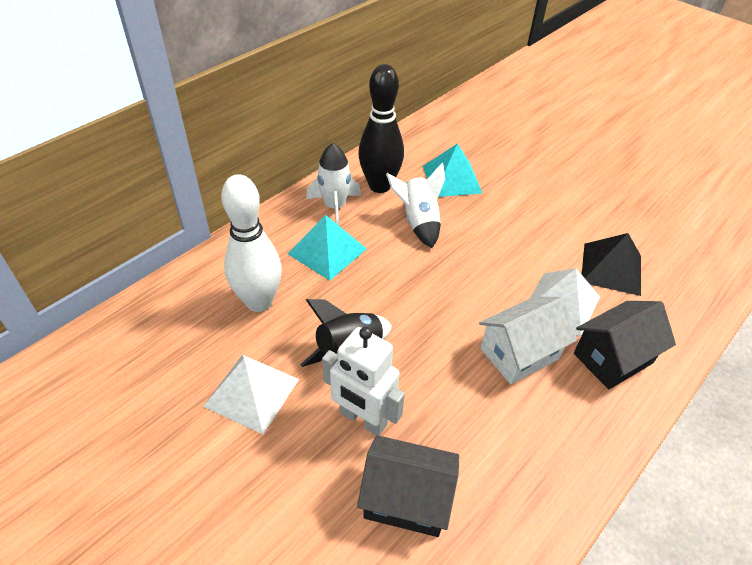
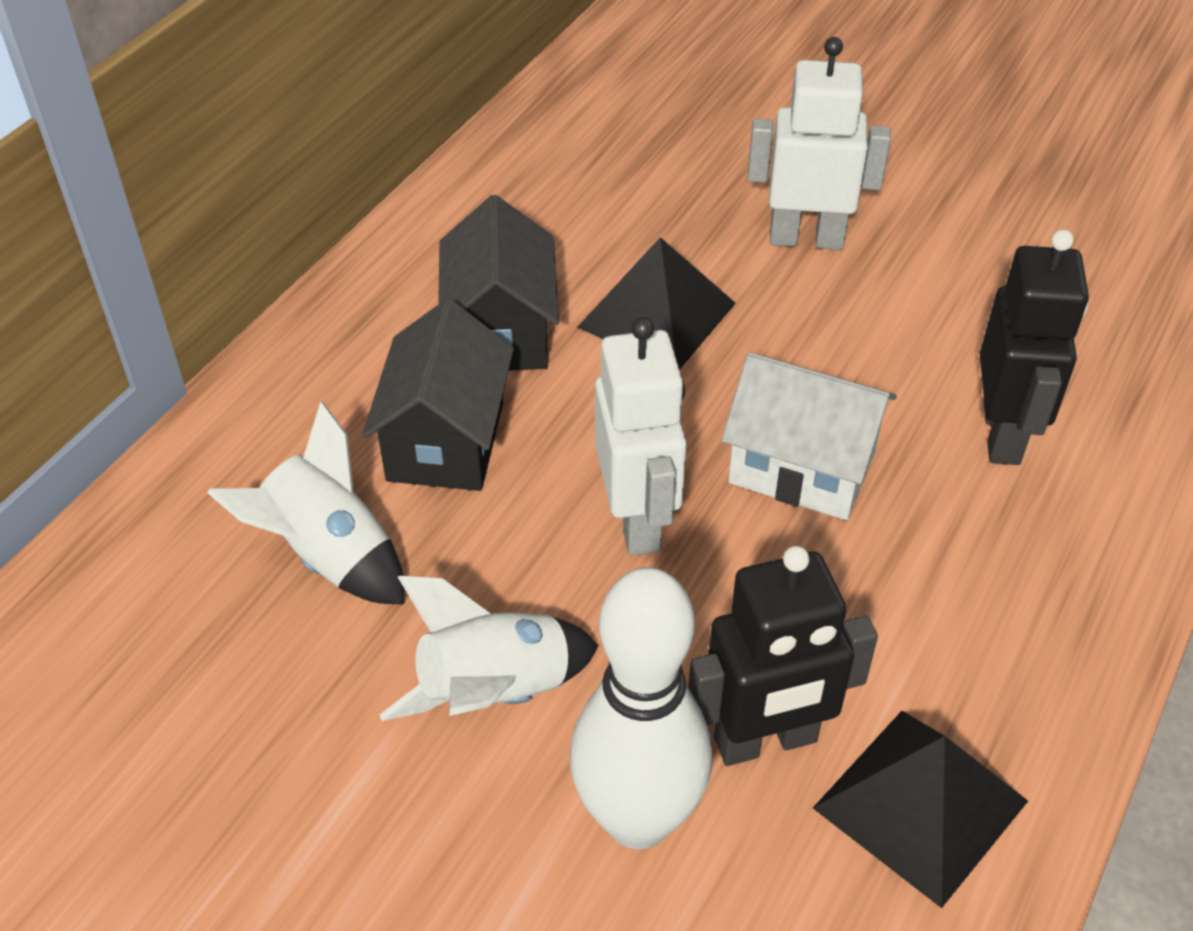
black bowling pin: 1 -> 0
black pyramid: 1 -> 2
black robot: 0 -> 2
black rocket: 1 -> 0
turquoise pyramid: 2 -> 0
white pyramid: 2 -> 0
white robot: 1 -> 2

